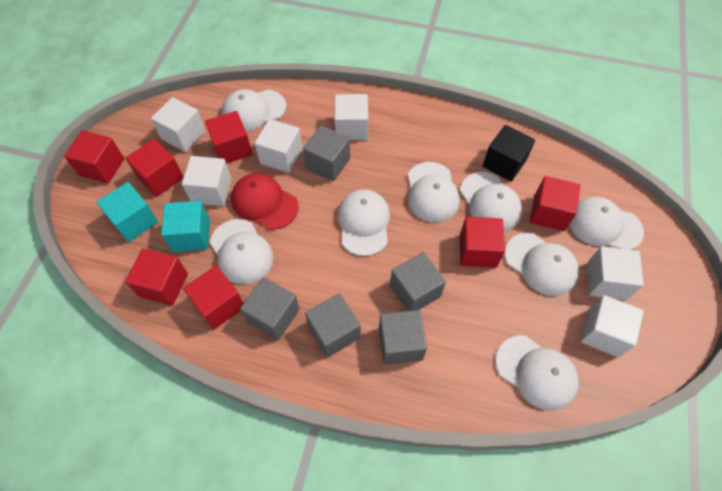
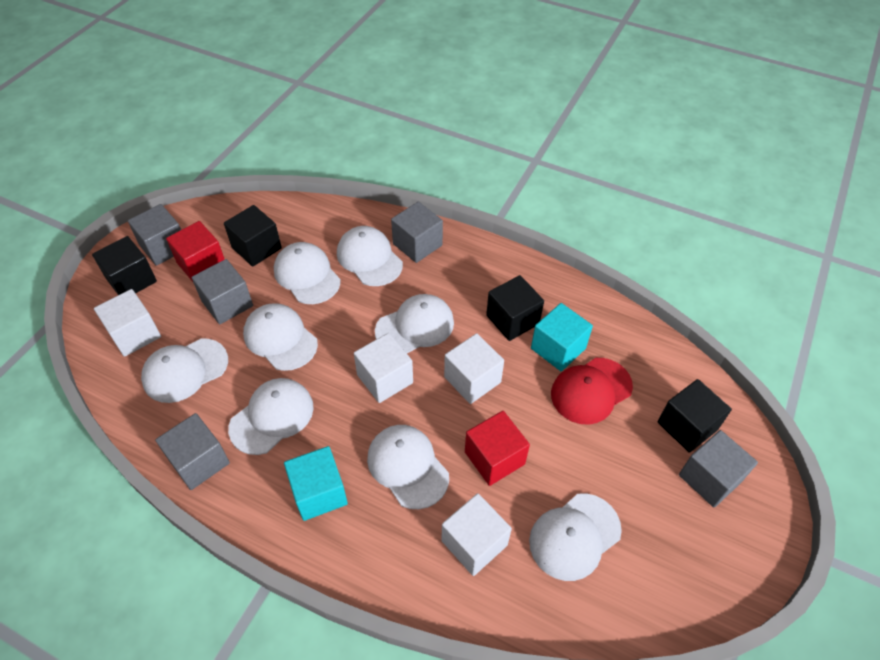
black cube: 1 -> 4
red cube: 7 -> 2
white cube: 6 -> 4

